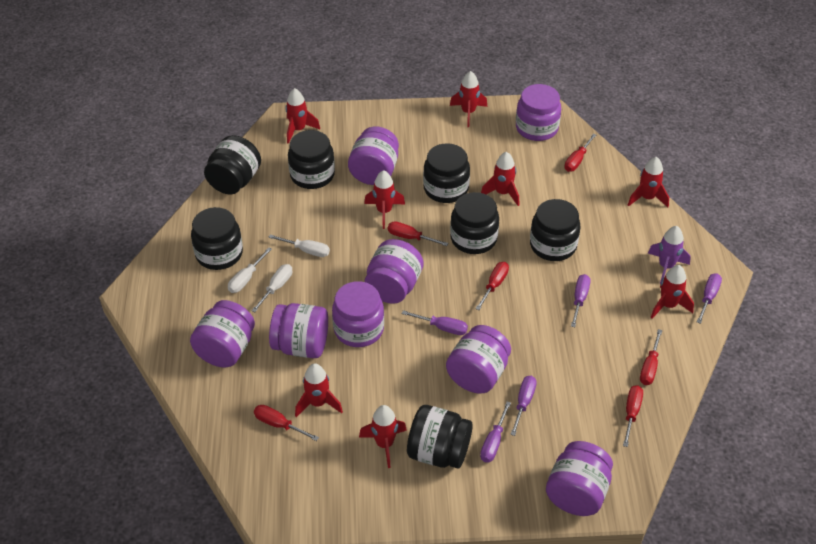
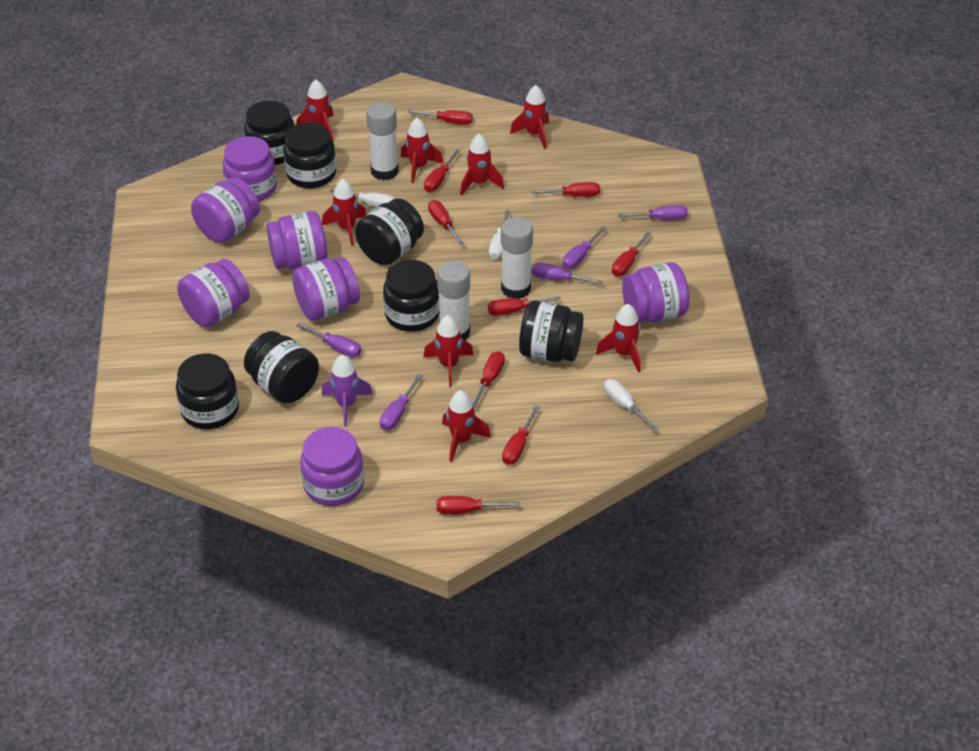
purple jar: 8 -> 7
red screwdriver: 6 -> 9
white glue stick: 0 -> 3

